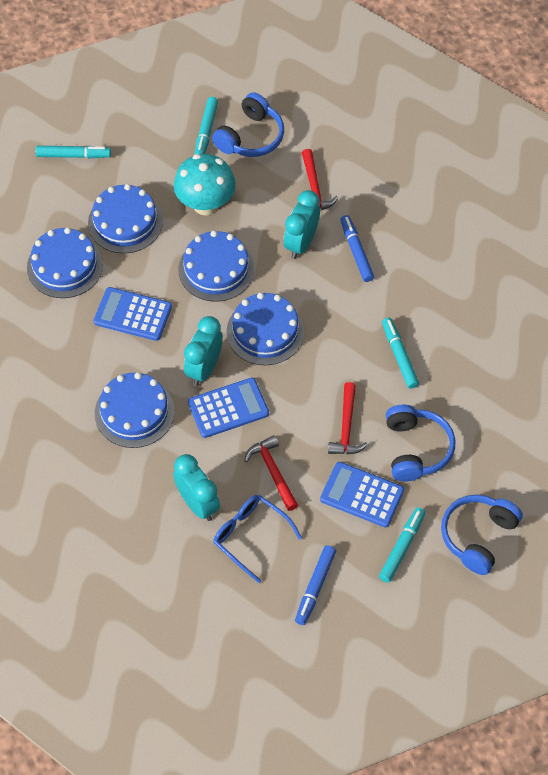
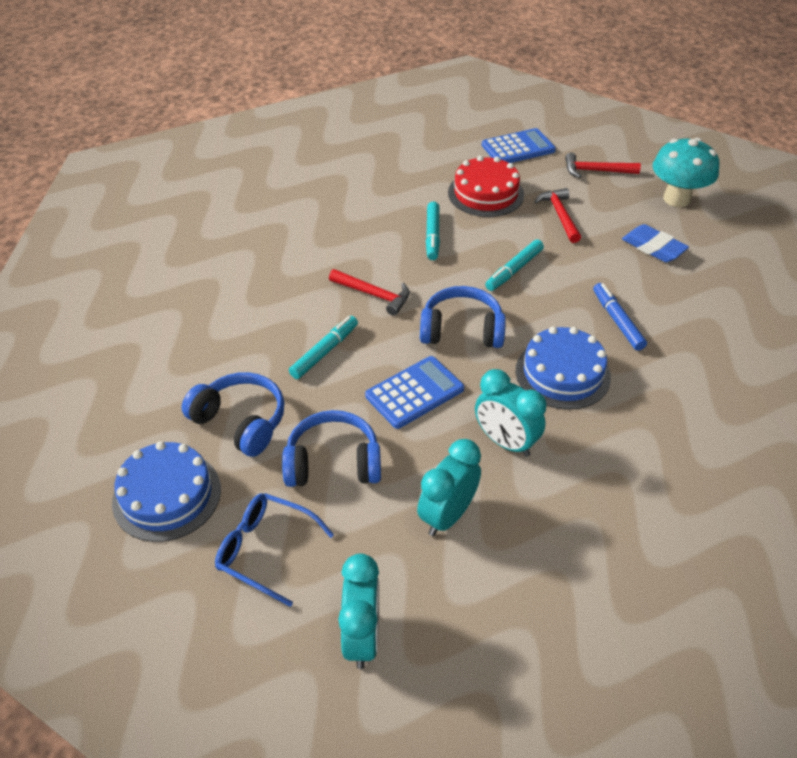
blue cake: 5 -> 2
blue calculator: 3 -> 2
blue eraser: 0 -> 1
blue marker: 2 -> 1
red cake: 0 -> 1
turquoise marker: 4 -> 3

